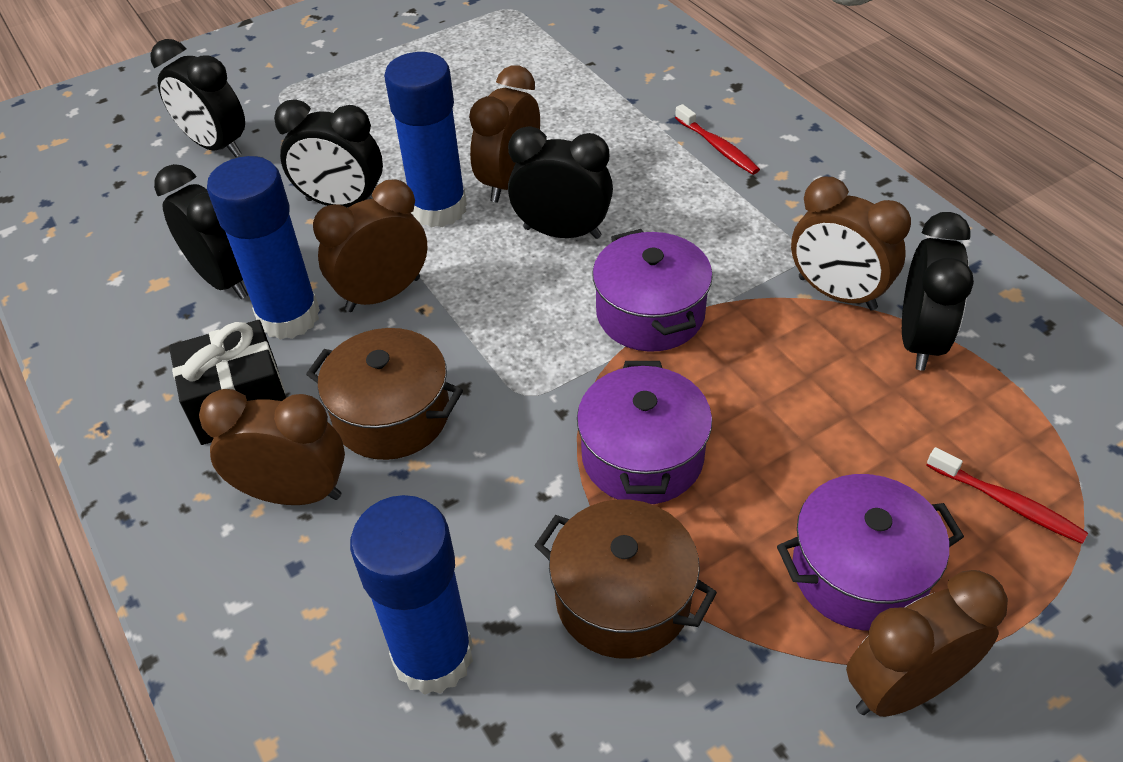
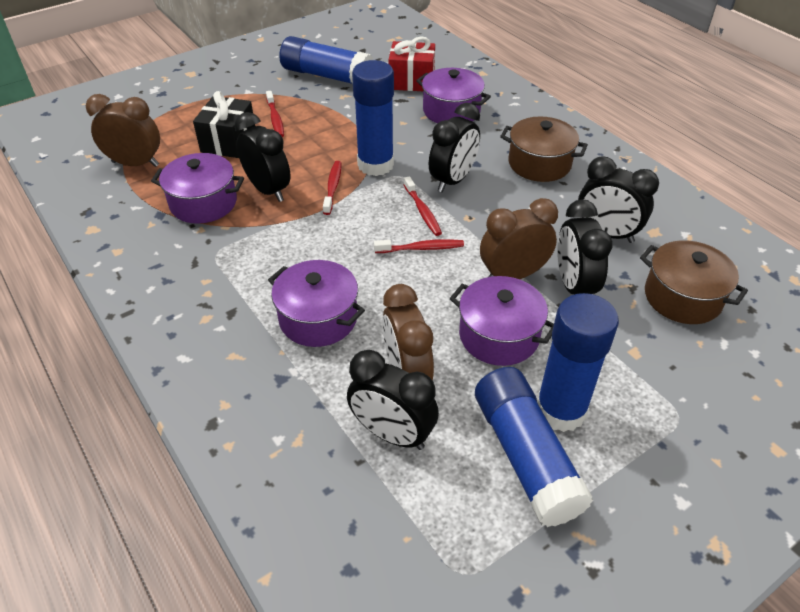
blue glue stick: 3 -> 4
brown clock: 5 -> 3
purple pot: 3 -> 4
red gift: 0 -> 1
red toothbrush: 2 -> 4

